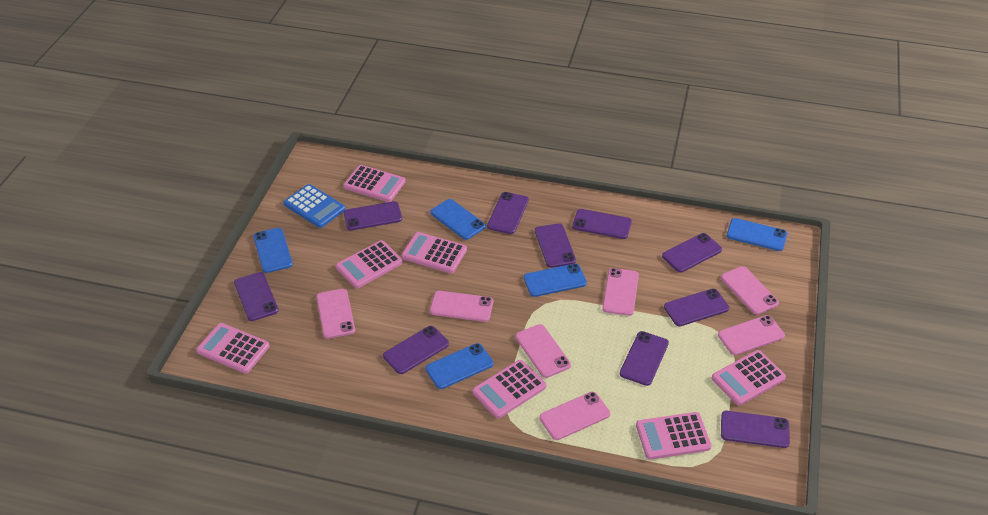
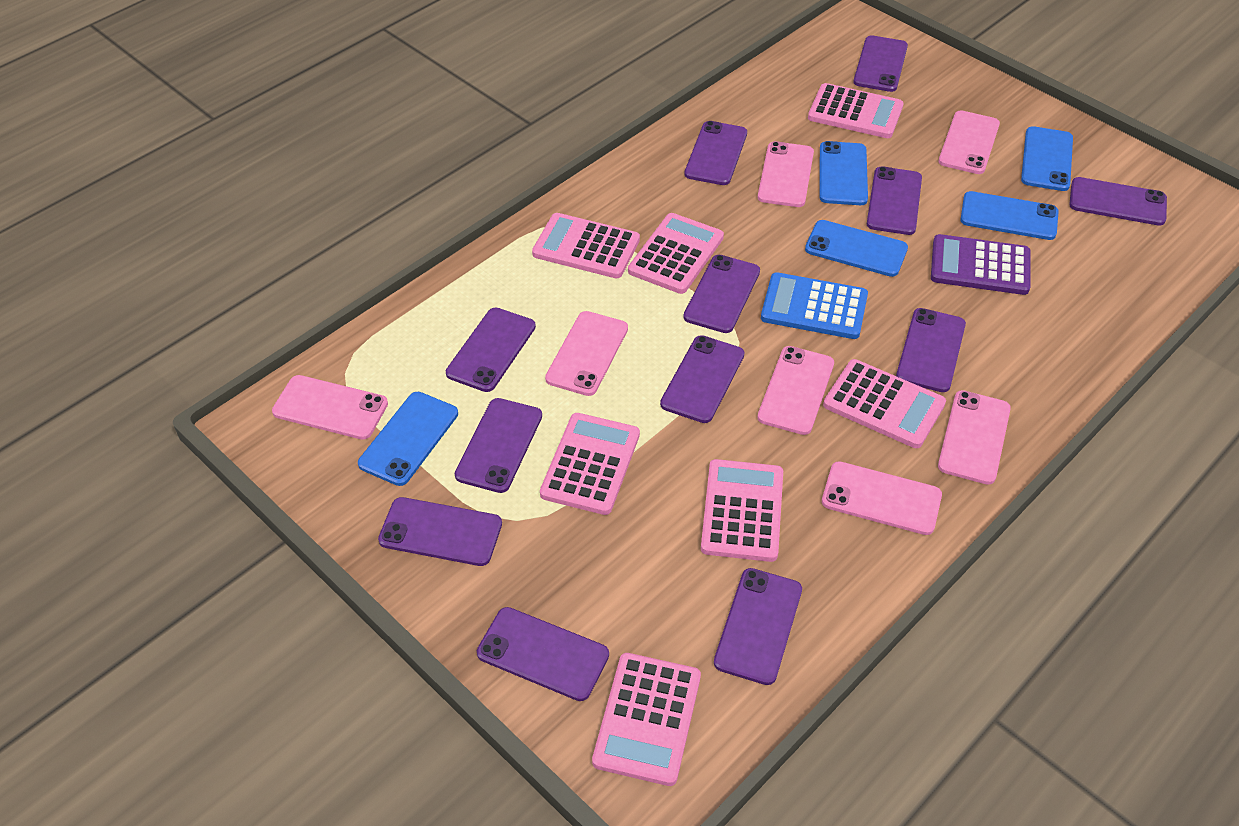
purple calculator: 0 -> 1
purple phone: 10 -> 12

